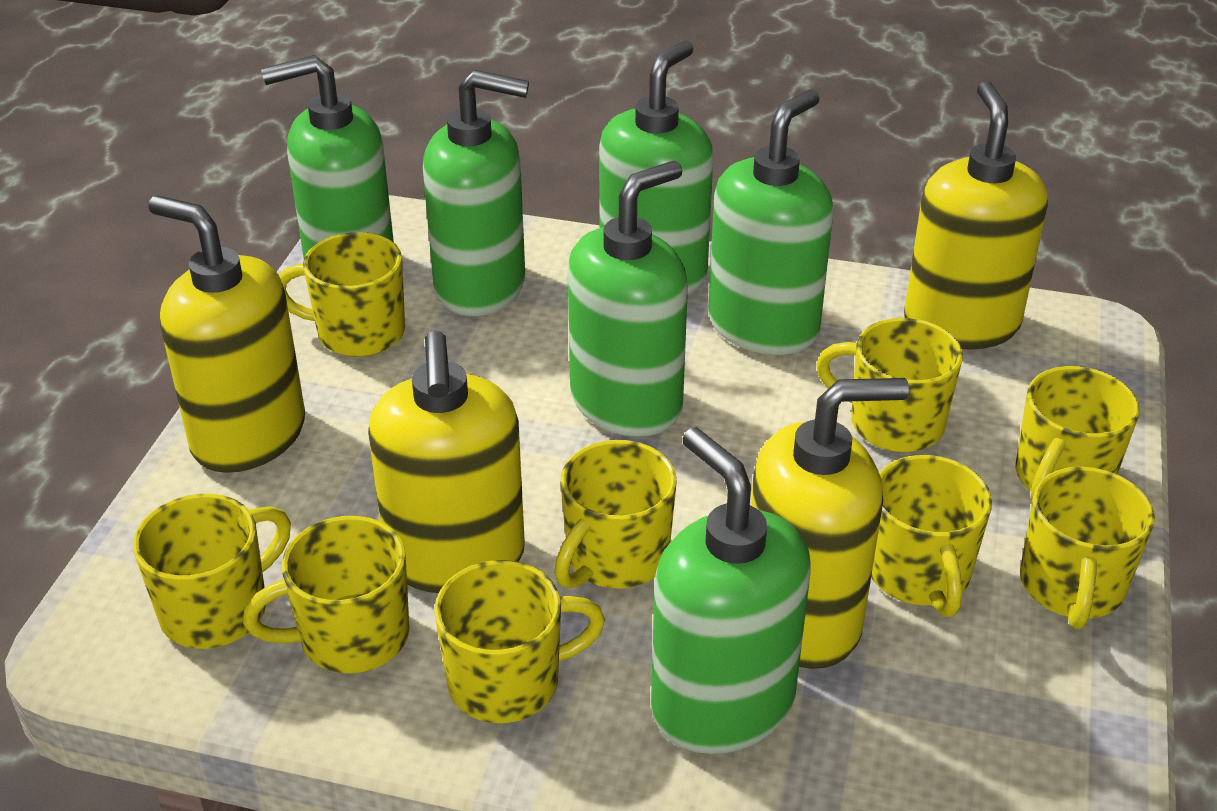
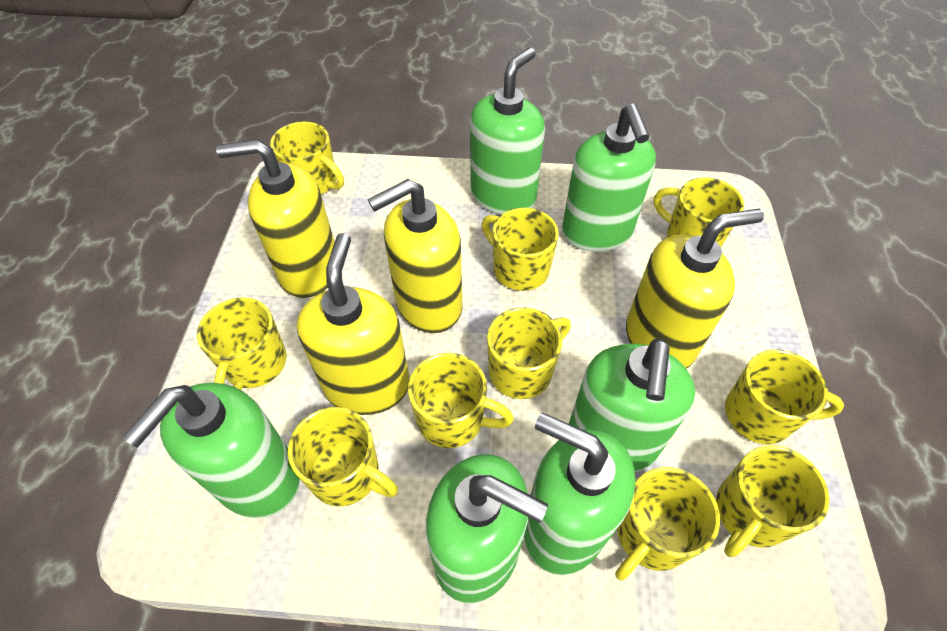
yellow mug: 9 -> 10

